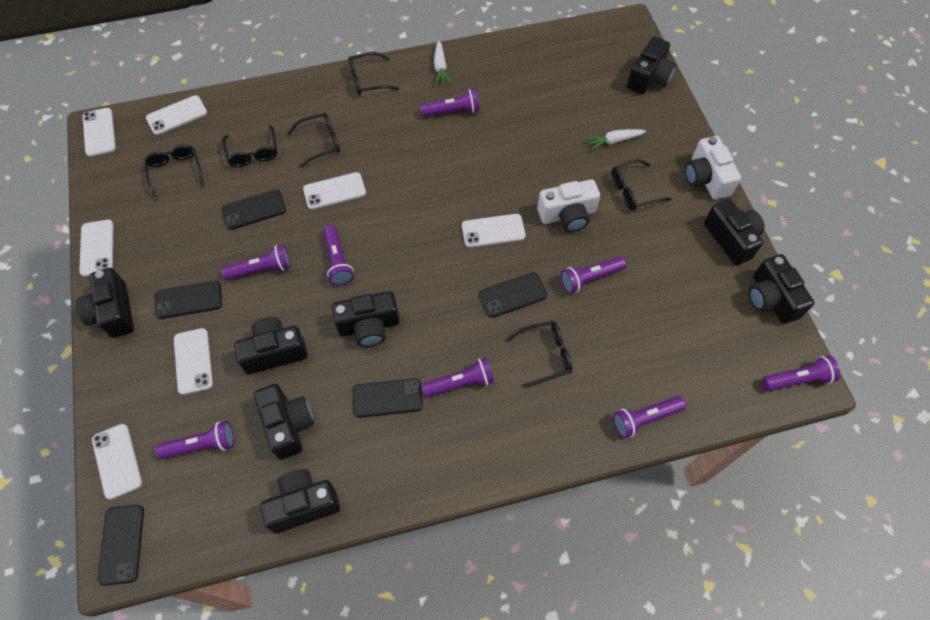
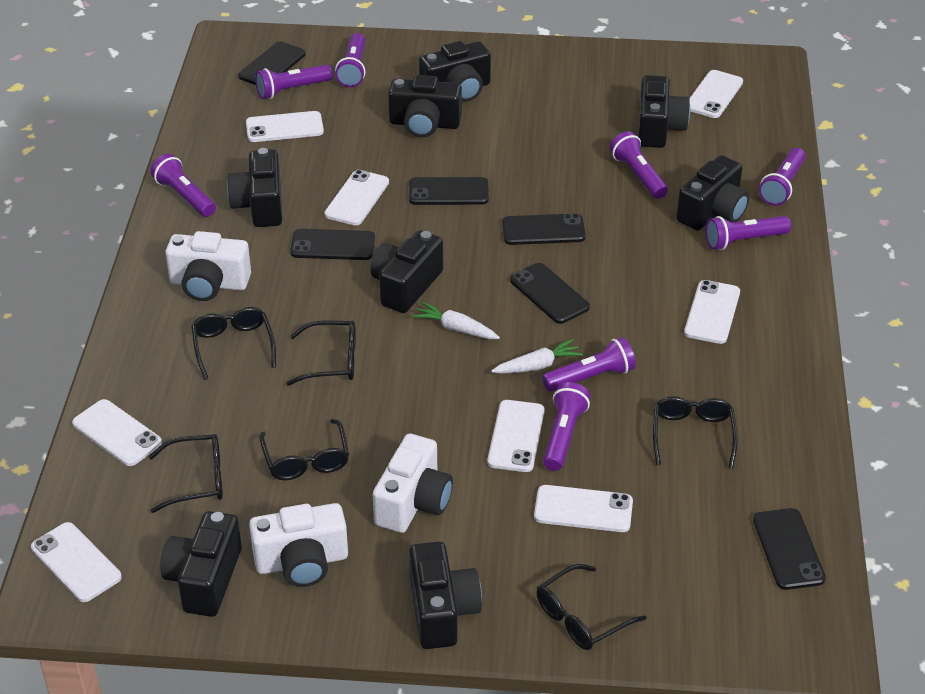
black phone: 5 -> 6
white camera: 2 -> 3
white phone: 7 -> 8

